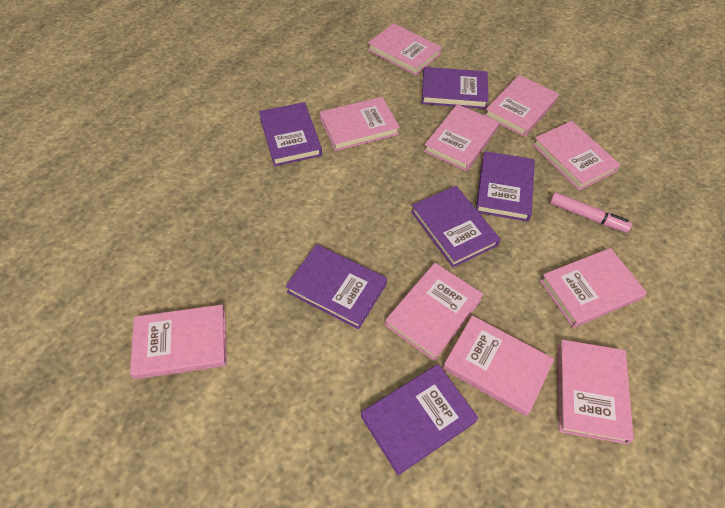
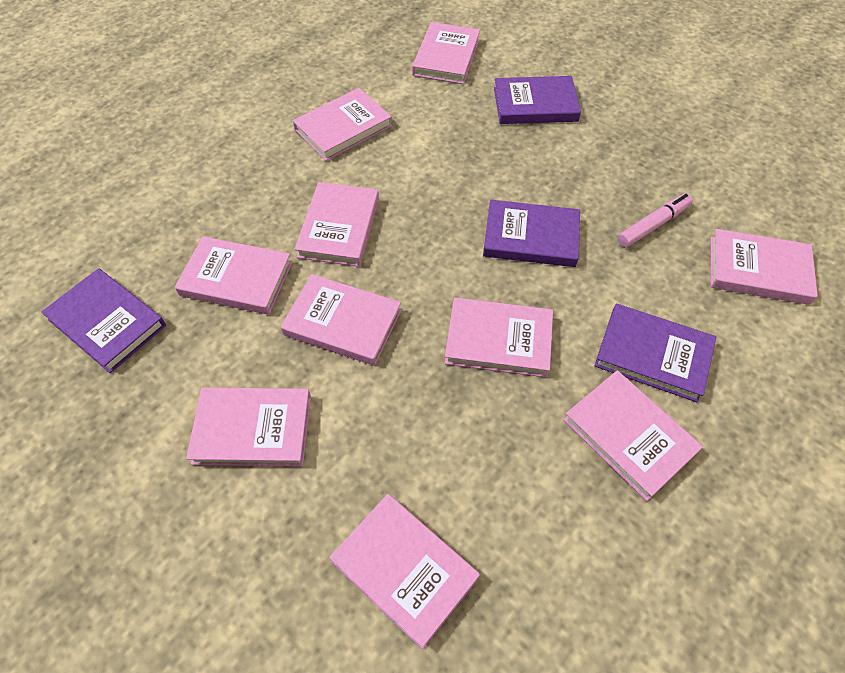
purple book: 6 -> 4

